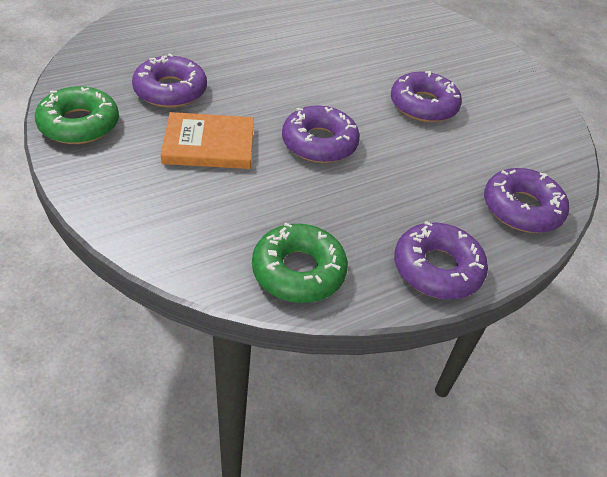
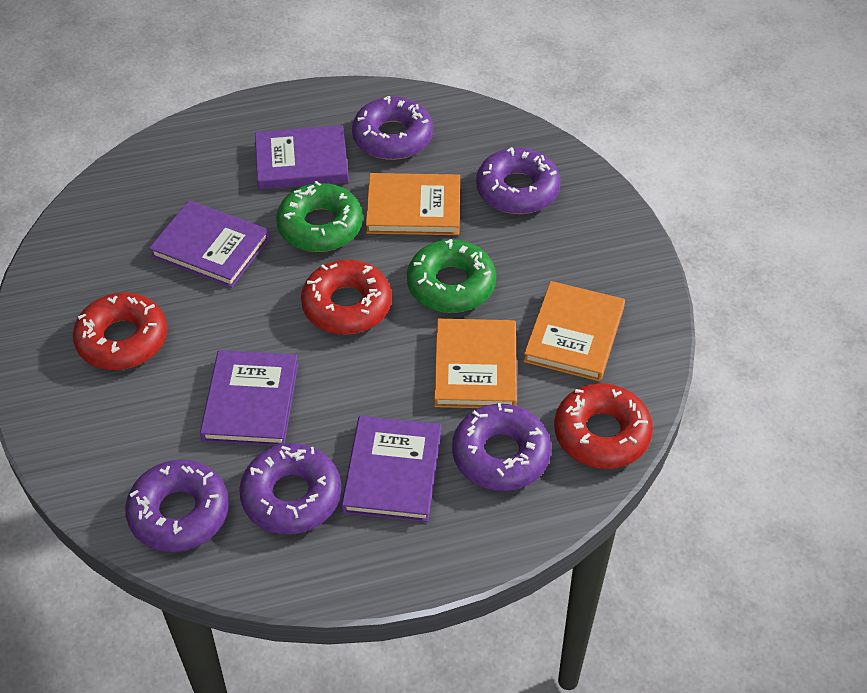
orange book: 1 -> 3
purple book: 0 -> 4
red donut: 0 -> 3

